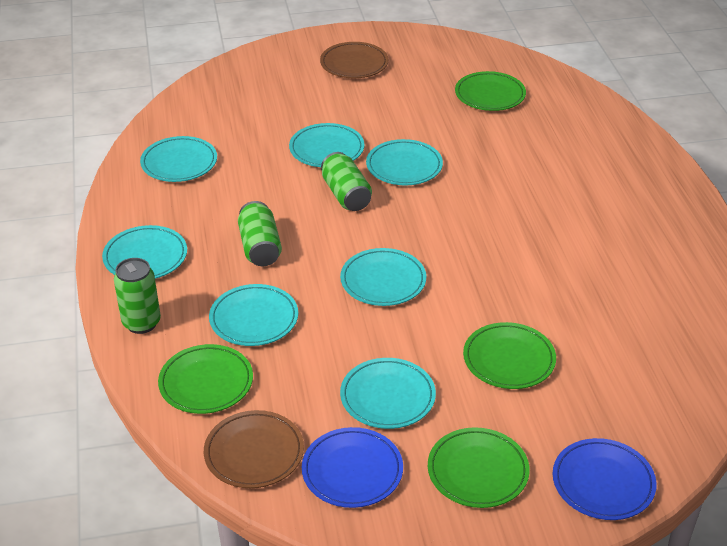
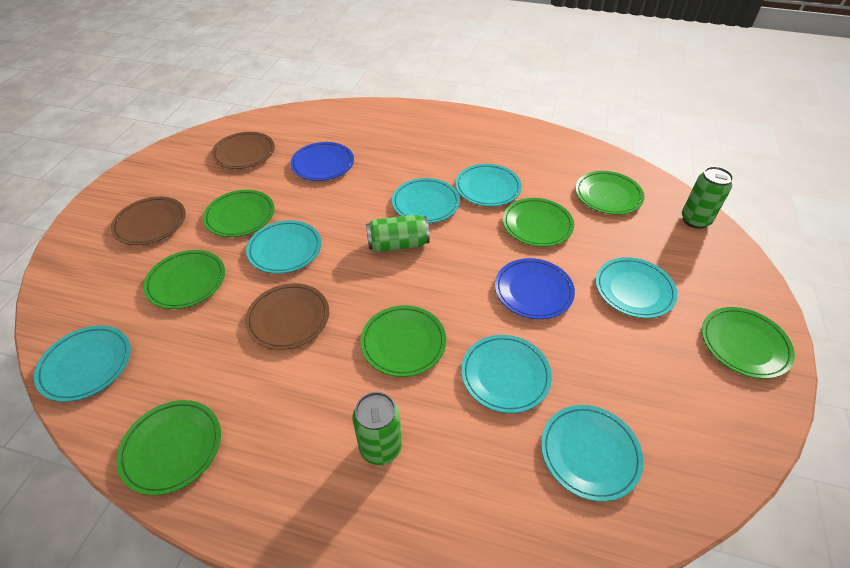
brown plate: 2 -> 3
green plate: 4 -> 7

